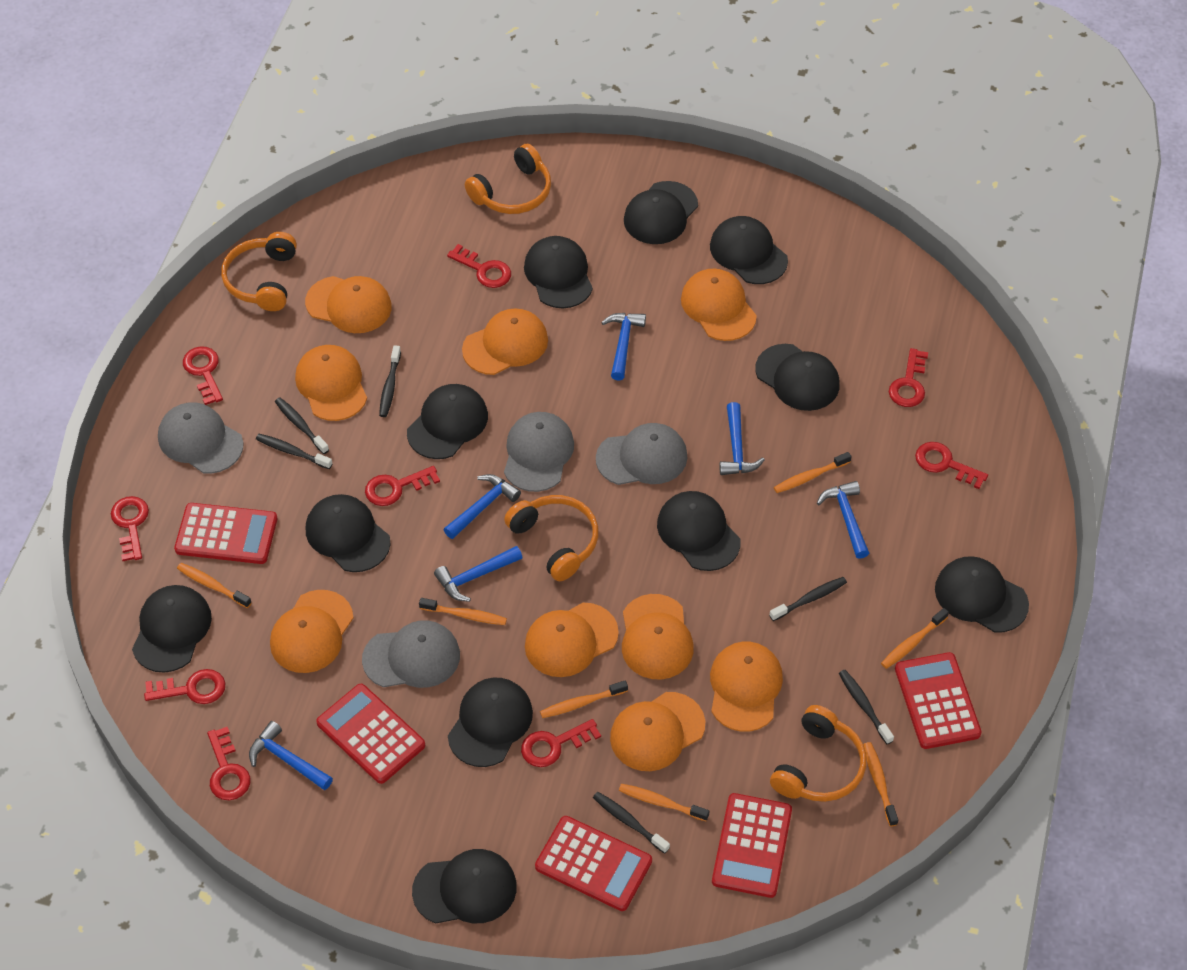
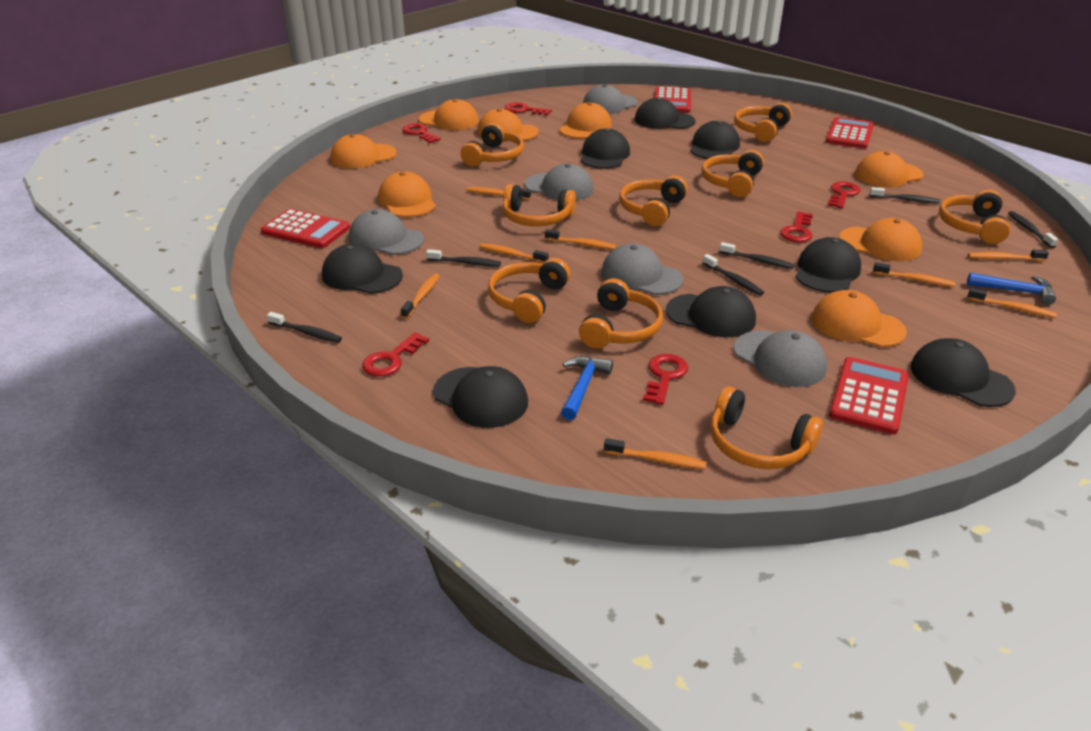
black cap: 11 -> 8
blue hammer: 6 -> 2
grey cap: 4 -> 5
orange cap: 9 -> 8
orange headphones: 4 -> 9
orange toothbrush: 7 -> 8
red calculator: 5 -> 4
red key: 9 -> 6

